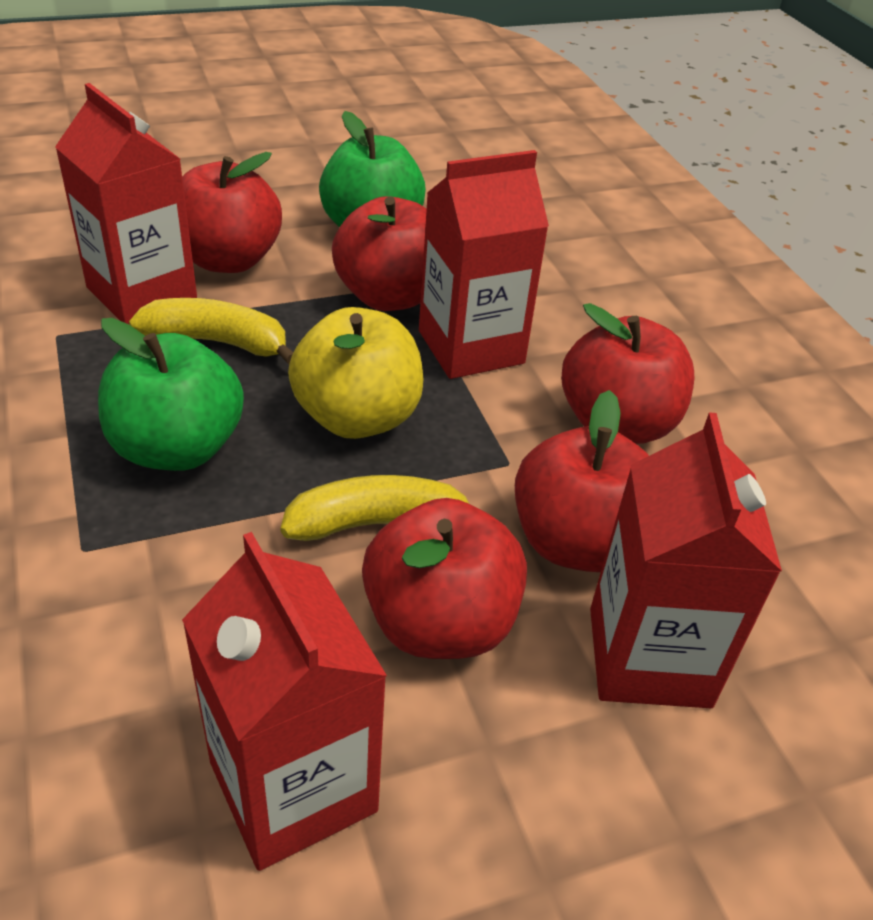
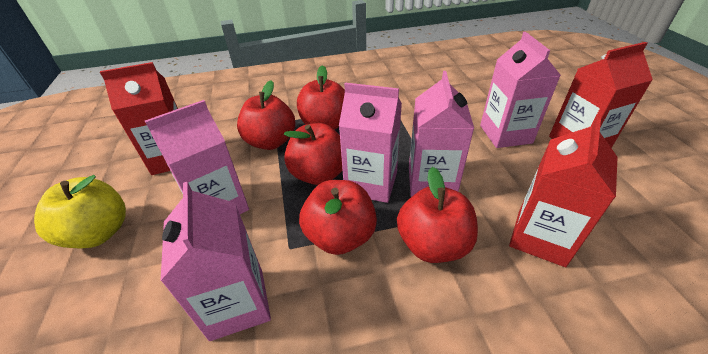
green apple: 2 -> 0
pink carton: 0 -> 5
red carton: 4 -> 3
yellow banana: 2 -> 0

